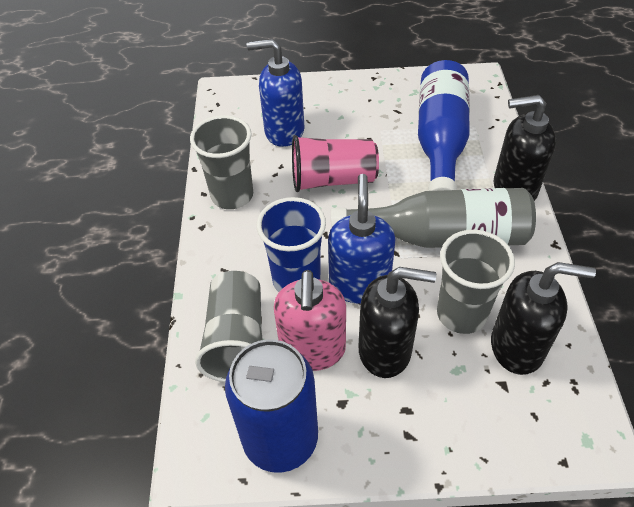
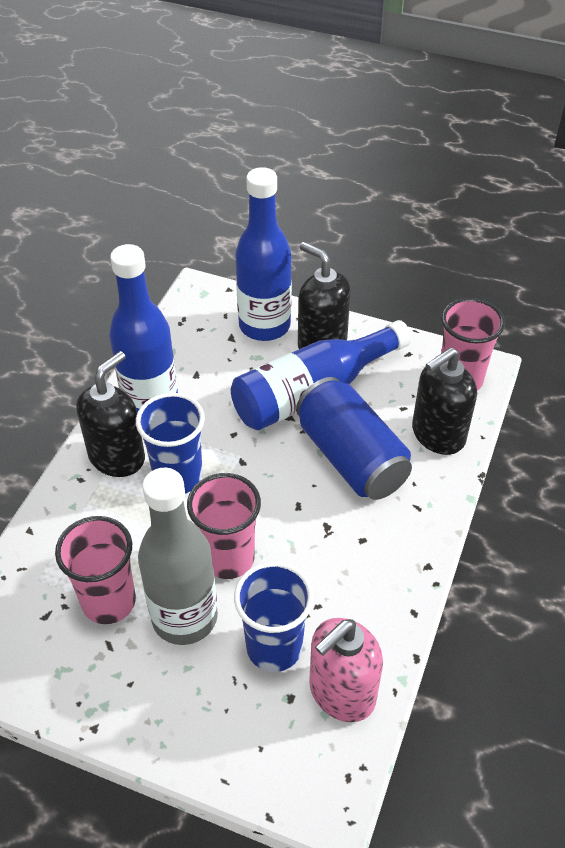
blue bottle: 1 -> 3
blue cup: 1 -> 2
blue soap dispenser: 2 -> 0
grey cup: 3 -> 0
pink cup: 1 -> 3

